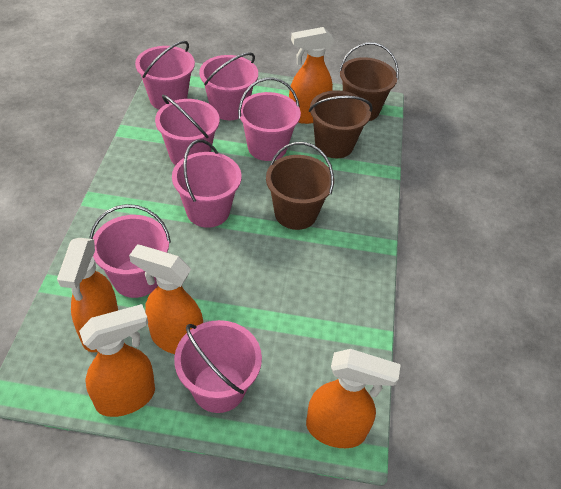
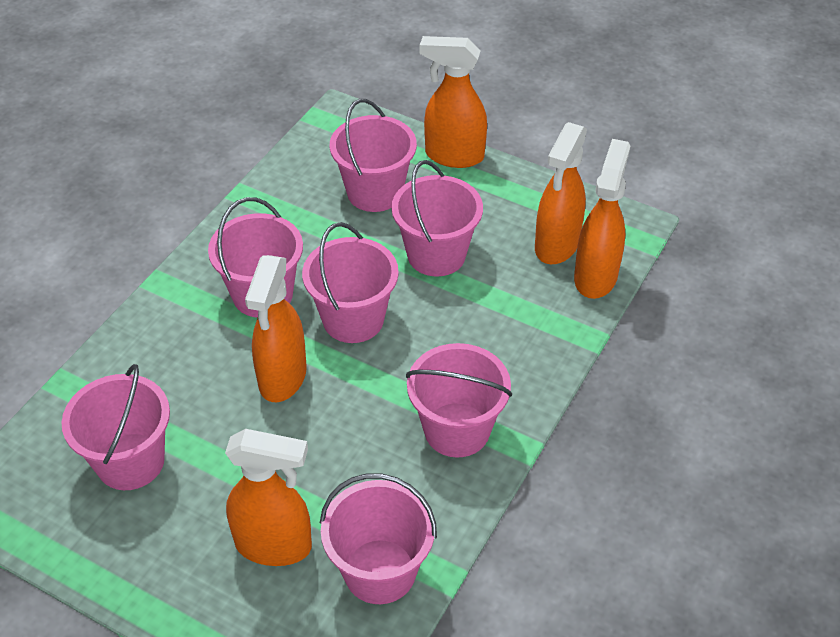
brown bucket: 3 -> 0

